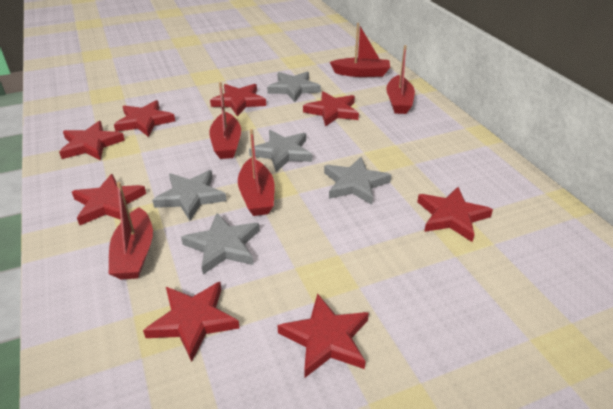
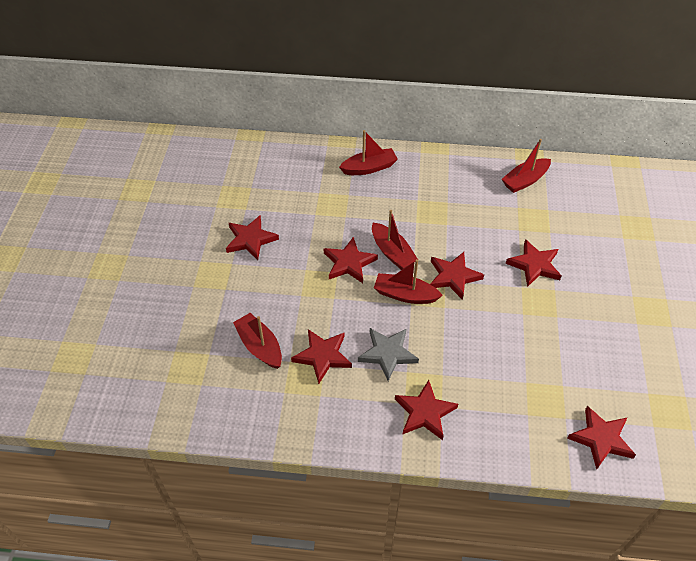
grey star: 5 -> 1
red star: 8 -> 7

